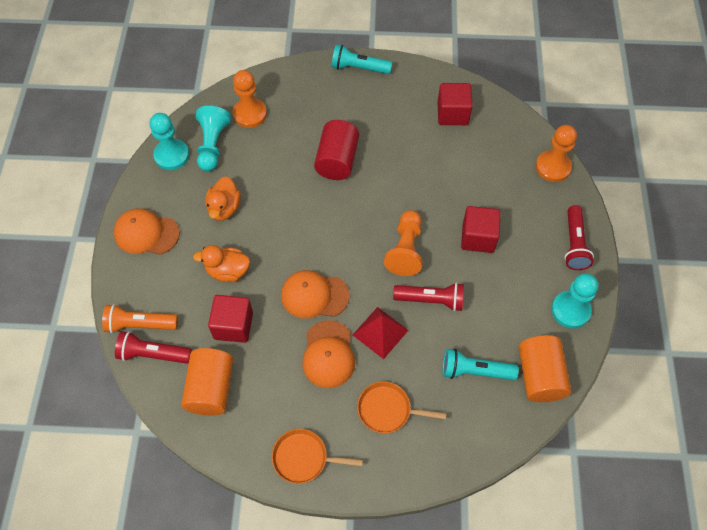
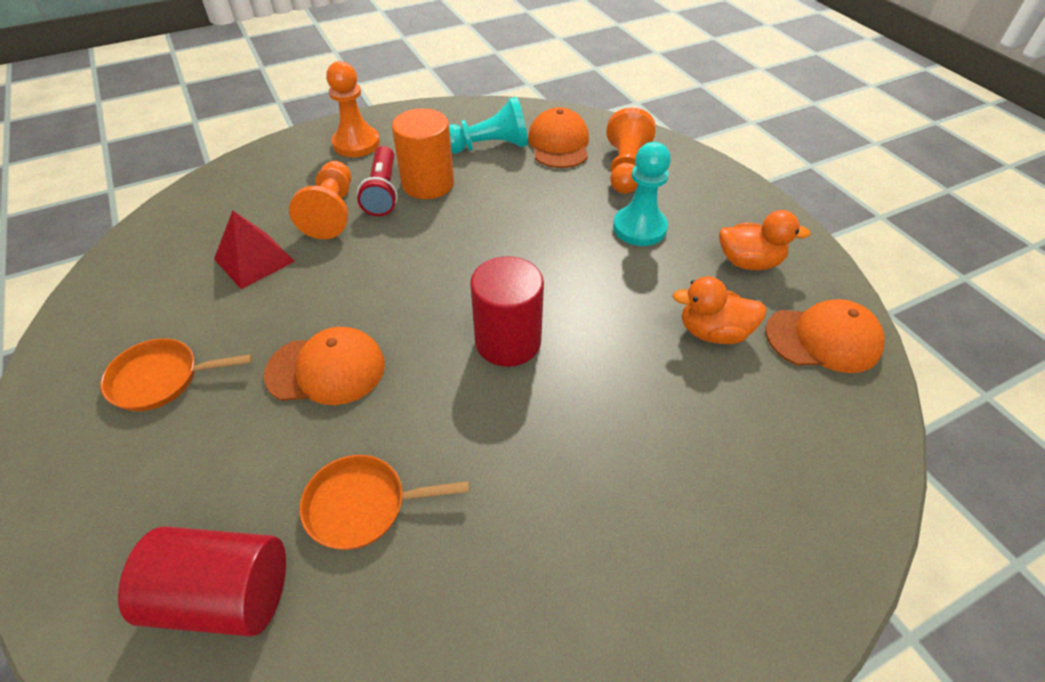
orange cylinder: 2 -> 1
orange flashlight: 1 -> 0
red cube: 3 -> 0
red cylinder: 1 -> 2
red flashlight: 3 -> 1
turquoise flashlight: 2 -> 0
turquoise pawn: 3 -> 2

